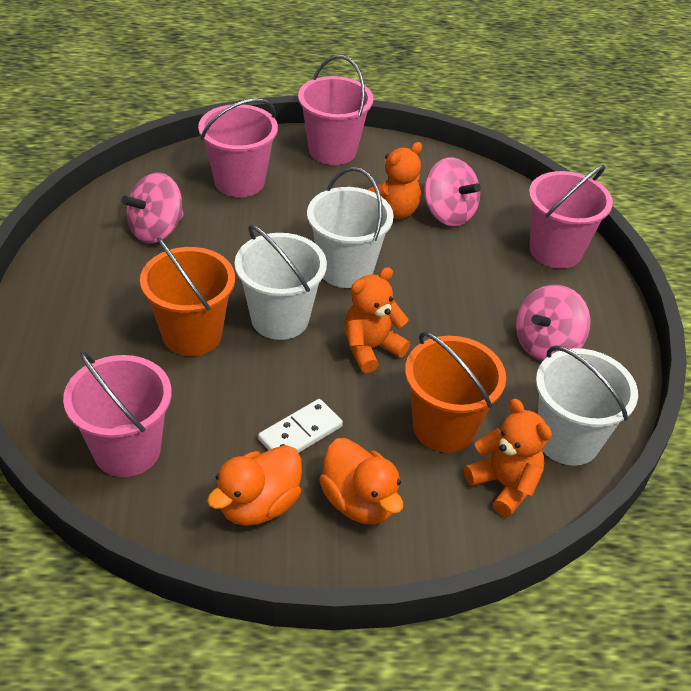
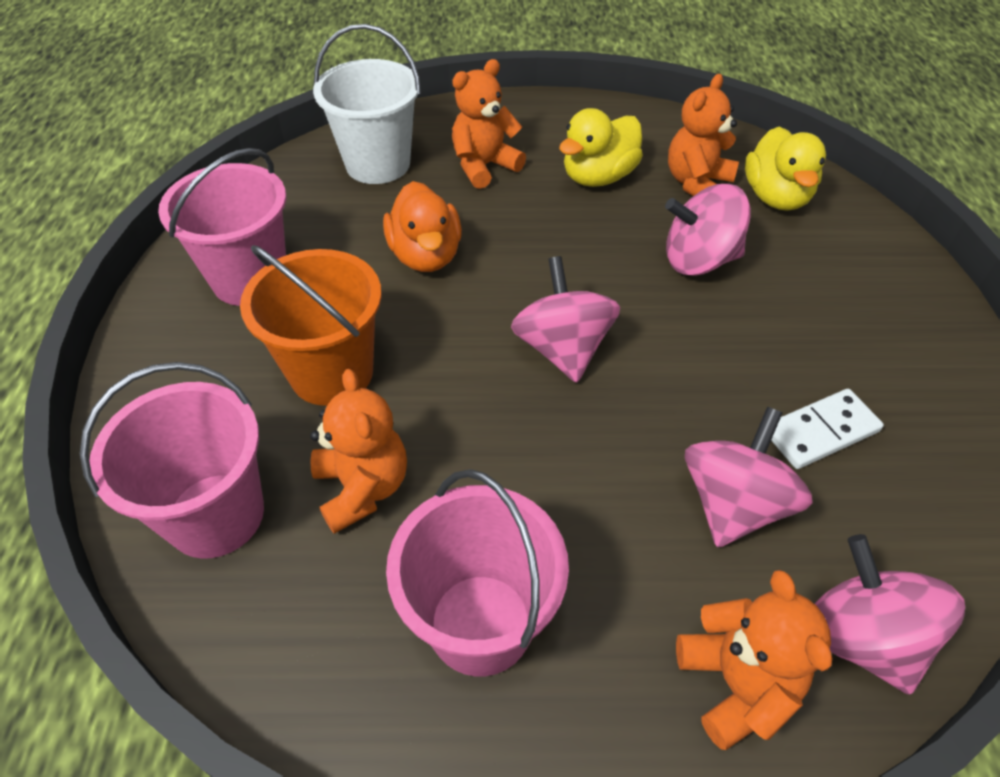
orange bucket: 2 -> 1
orange duck: 2 -> 1
orange teddy bear: 3 -> 4
pink bucket: 4 -> 3
pink spinning top: 3 -> 4
white bucket: 3 -> 1
yellow duck: 0 -> 2

